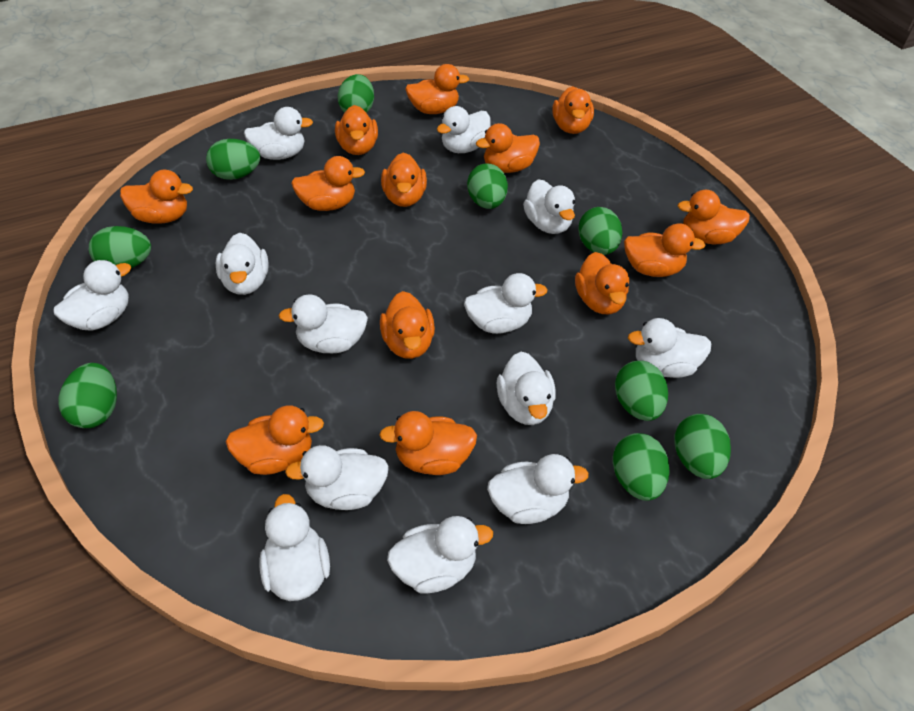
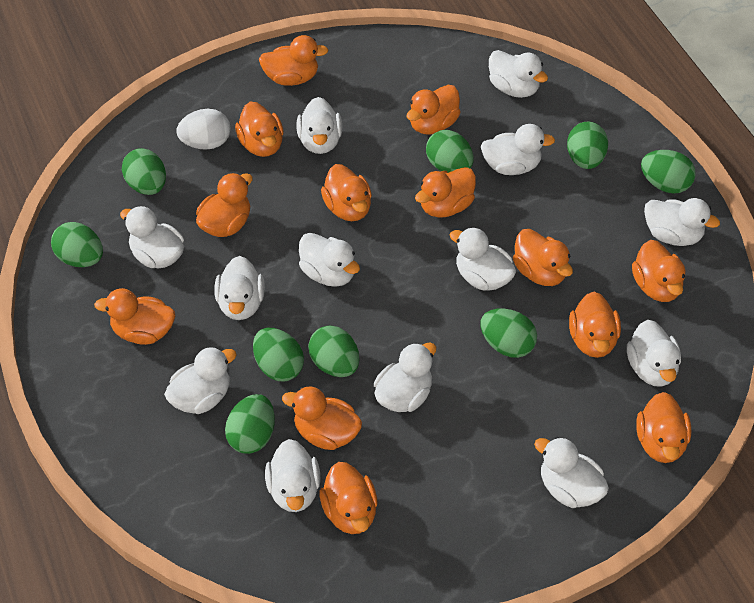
white egg: 0 -> 1

